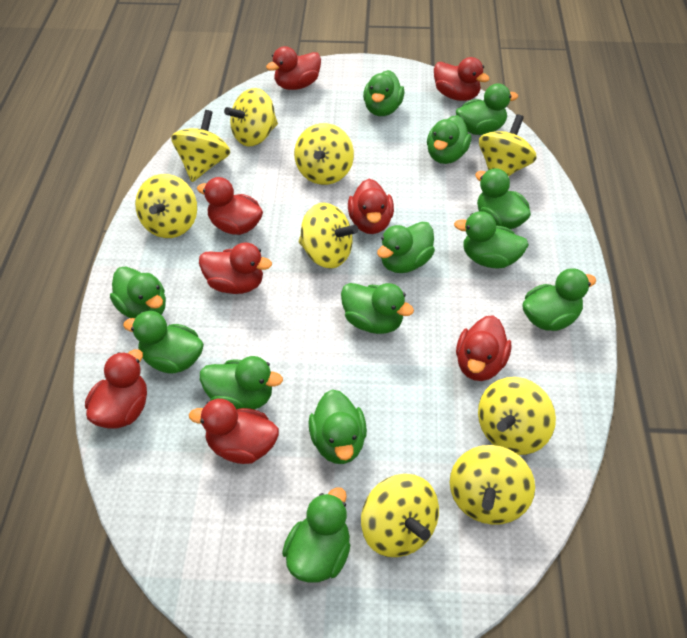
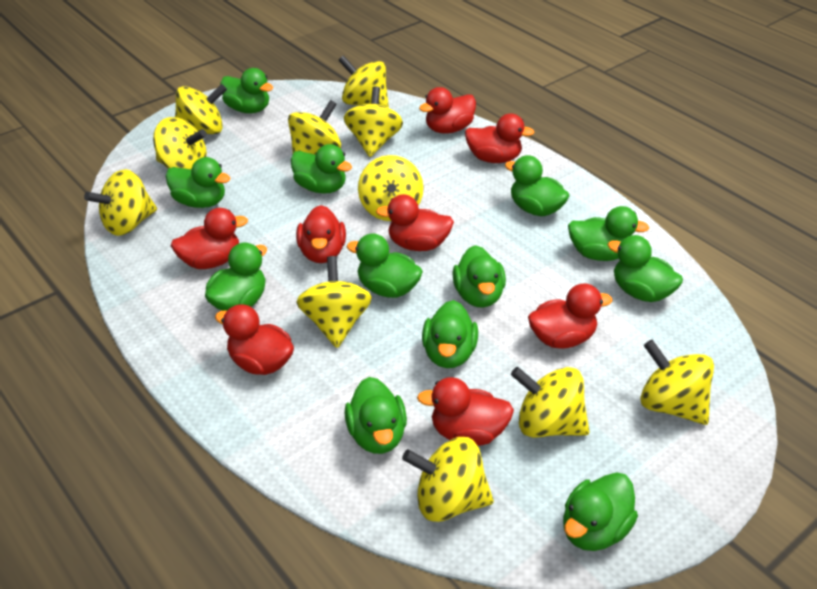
green duck: 13 -> 12
yellow spinning top: 9 -> 11

